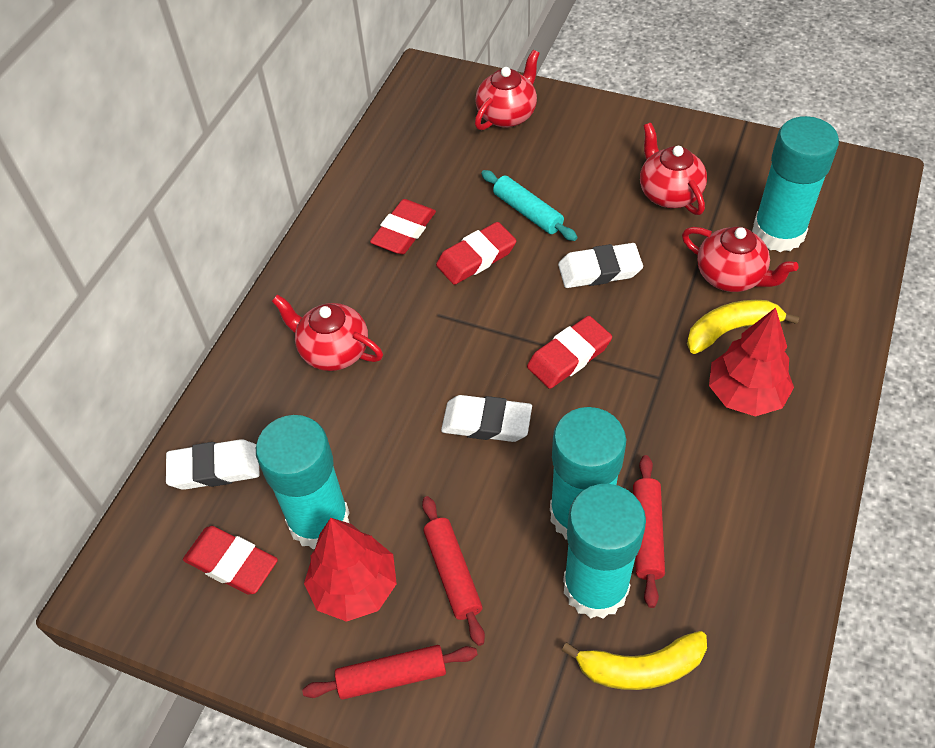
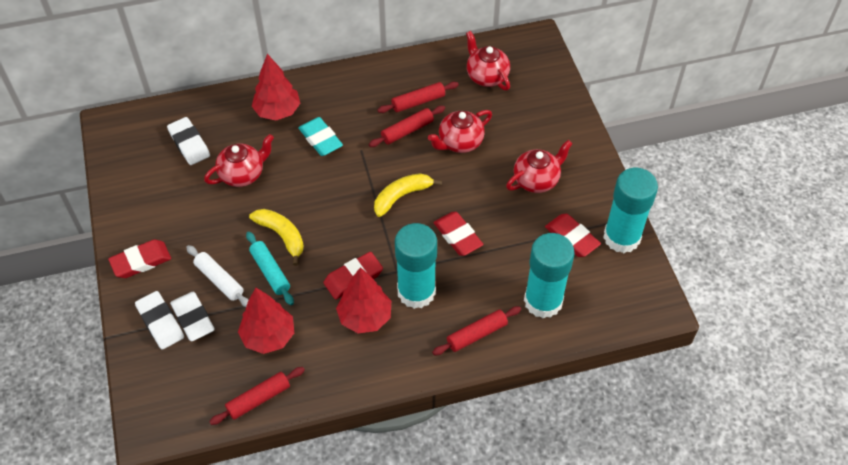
red rolling pin: 3 -> 4
red tree: 2 -> 3
turquoise eraser: 0 -> 1
turquoise glue stick: 4 -> 3
white rolling pin: 0 -> 1

